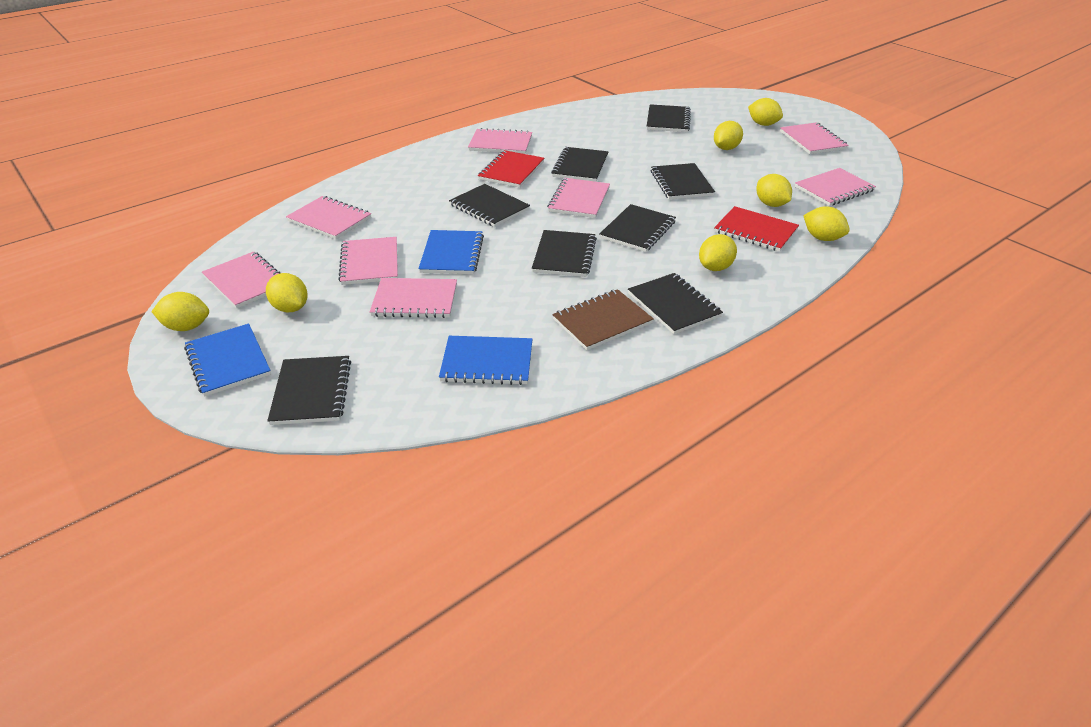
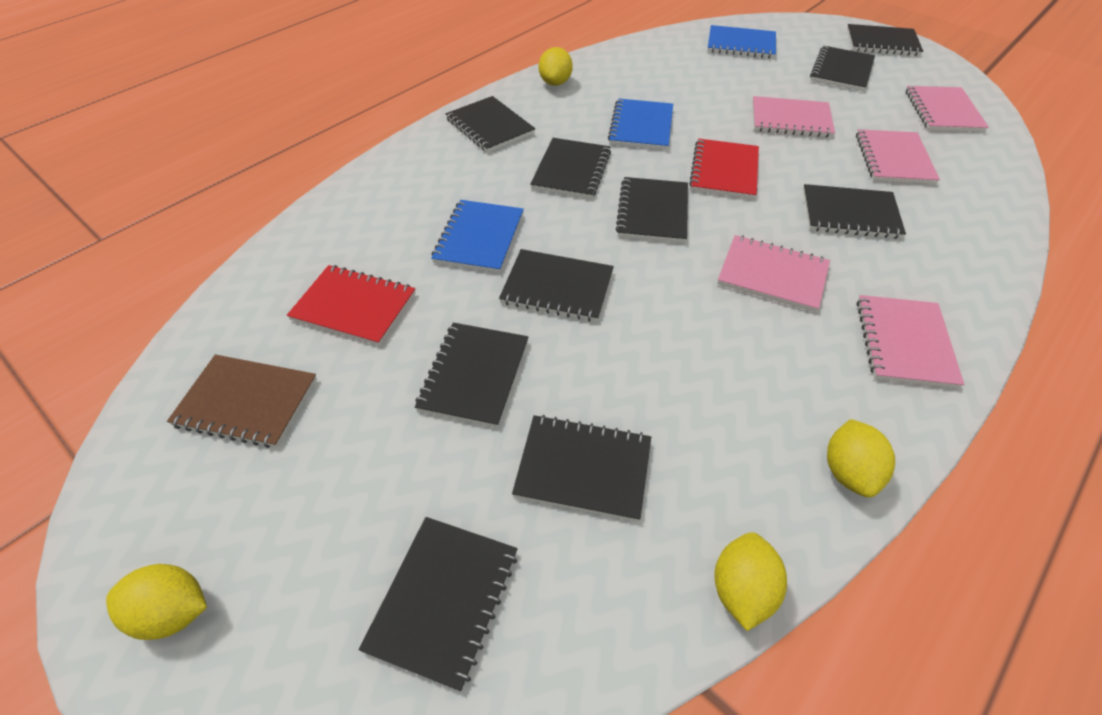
black notebook: 8 -> 10
pink notebook: 8 -> 5
yellow lemon: 7 -> 4

